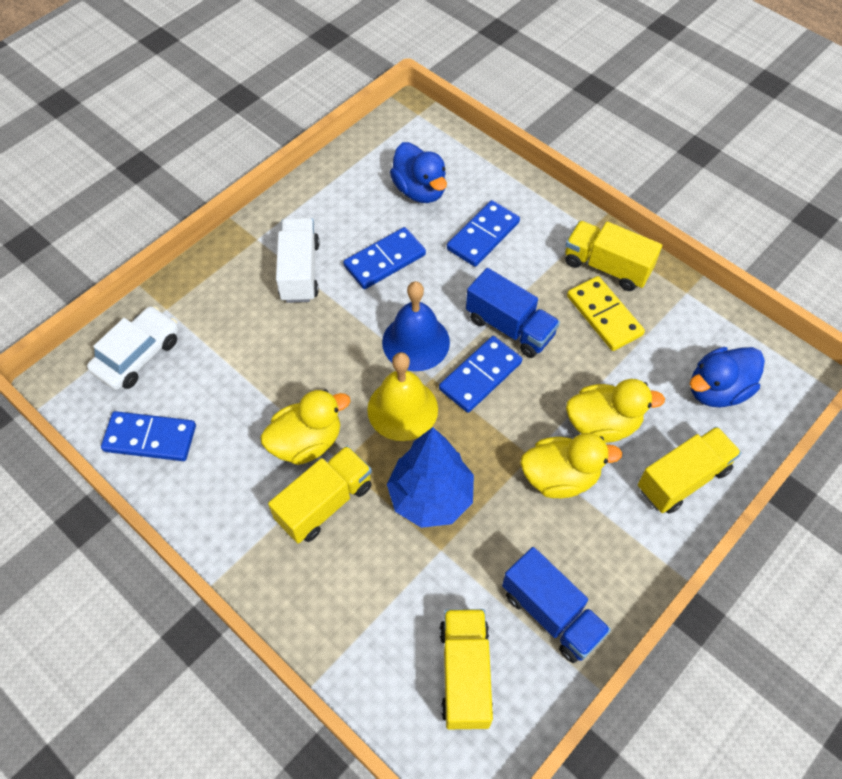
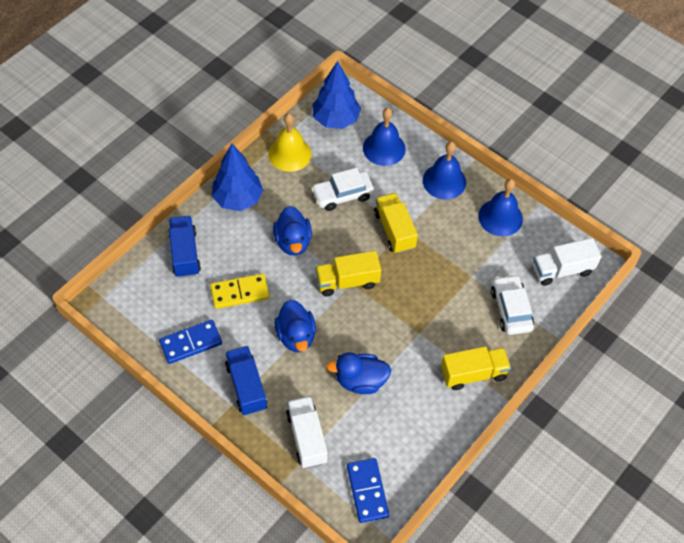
blue bell: 1 -> 3
blue domino: 4 -> 2
blue duck: 2 -> 3
blue tree: 1 -> 2
white car: 1 -> 2
white truck: 1 -> 2
yellow duck: 3 -> 0
yellow truck: 4 -> 3

